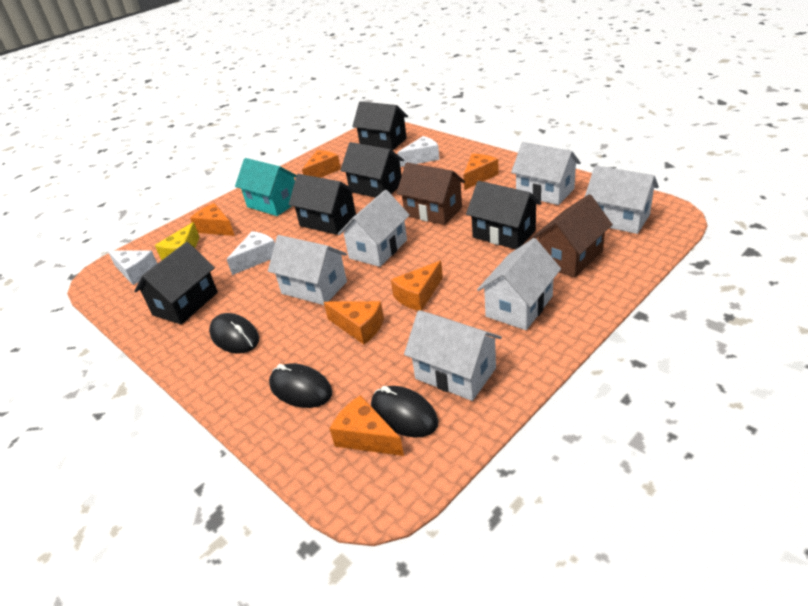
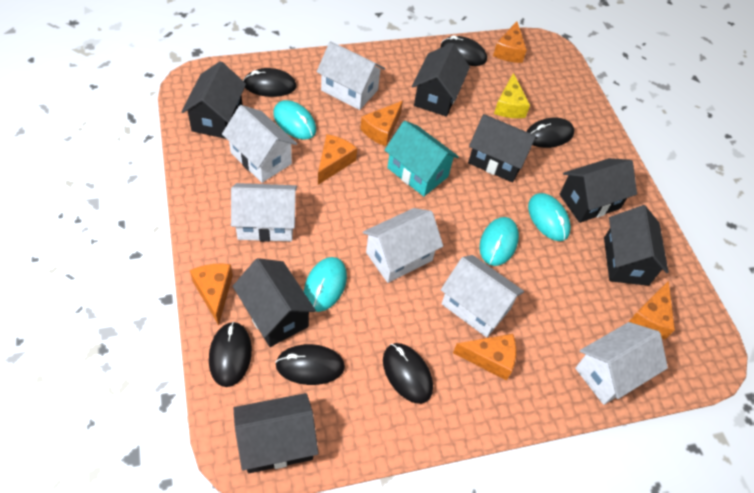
black house: 5 -> 7
black mouse: 3 -> 6
brown house: 2 -> 0
turquoise mouse: 0 -> 4
white cheese: 3 -> 0

